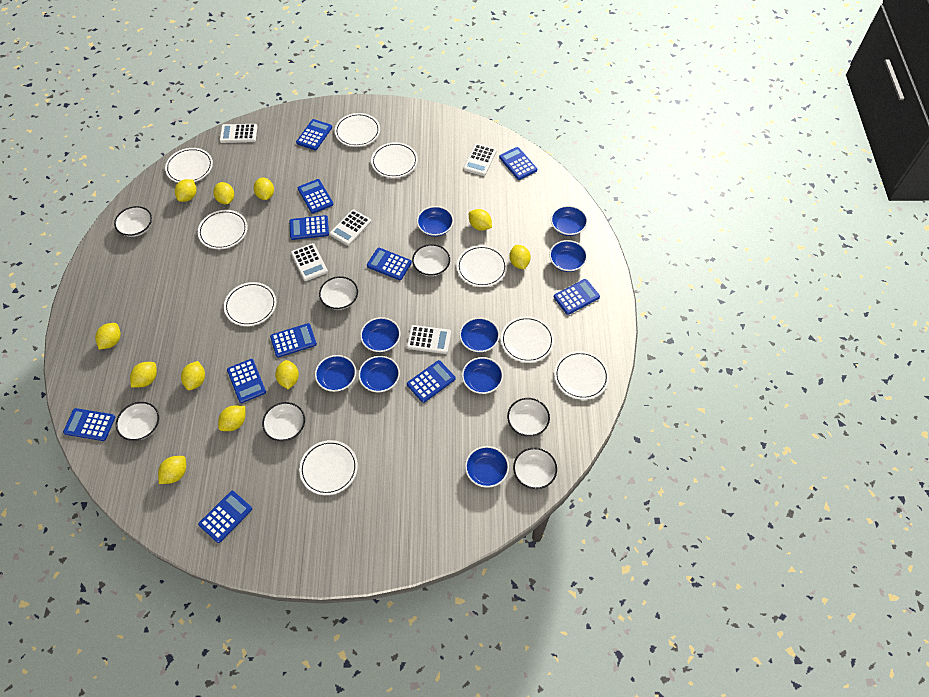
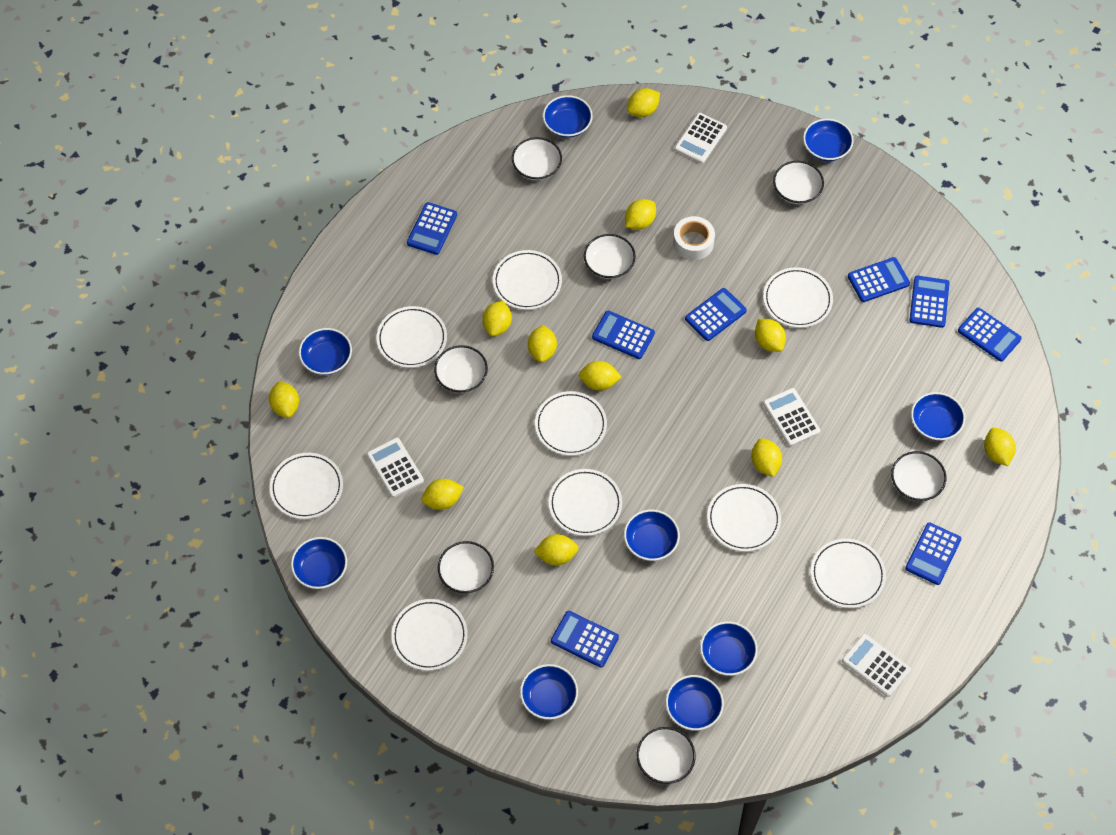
blue calculator: 11 -> 8
white calculator: 5 -> 4
white tape: 0 -> 1

